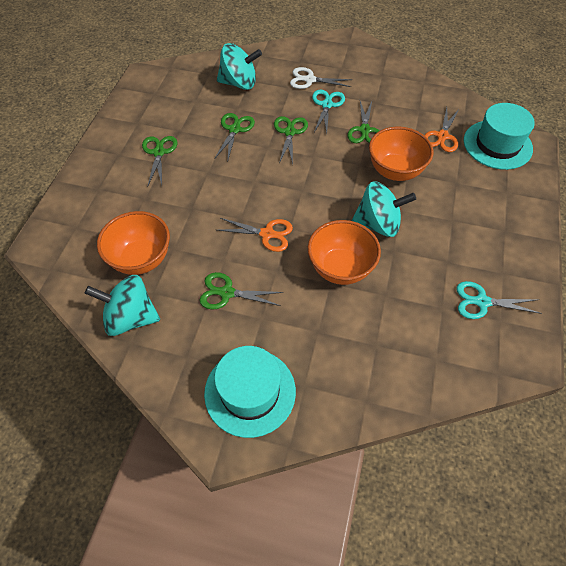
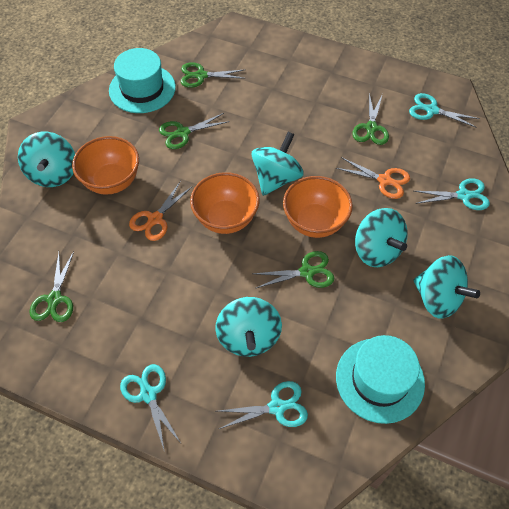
turquoise scissors: 2 -> 4
turquoise spinning top: 3 -> 5
white scissors: 1 -> 0

